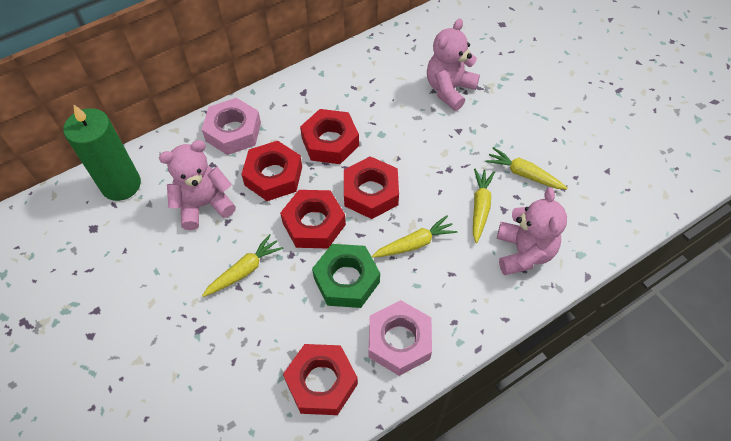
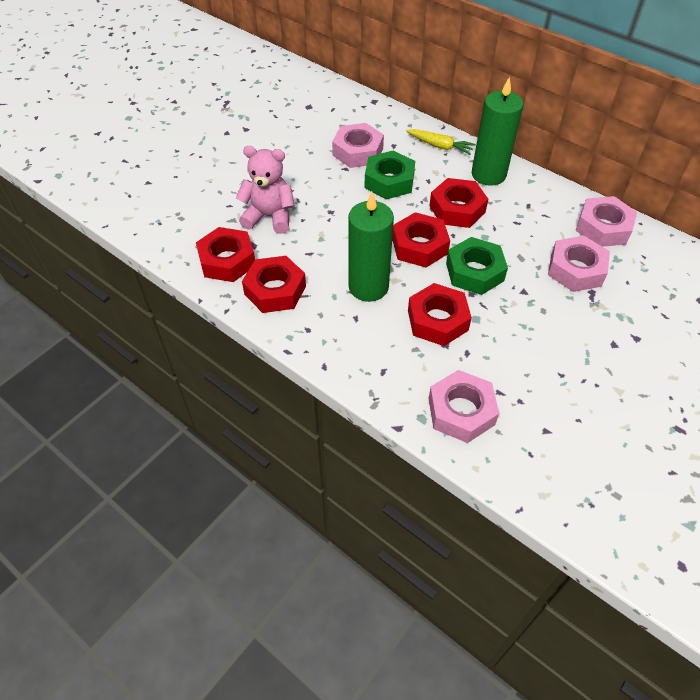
green candle: 1 -> 2
green nut: 1 -> 2
pink nut: 2 -> 4
pink teddy bear: 3 -> 1
yellow carrot: 4 -> 1

